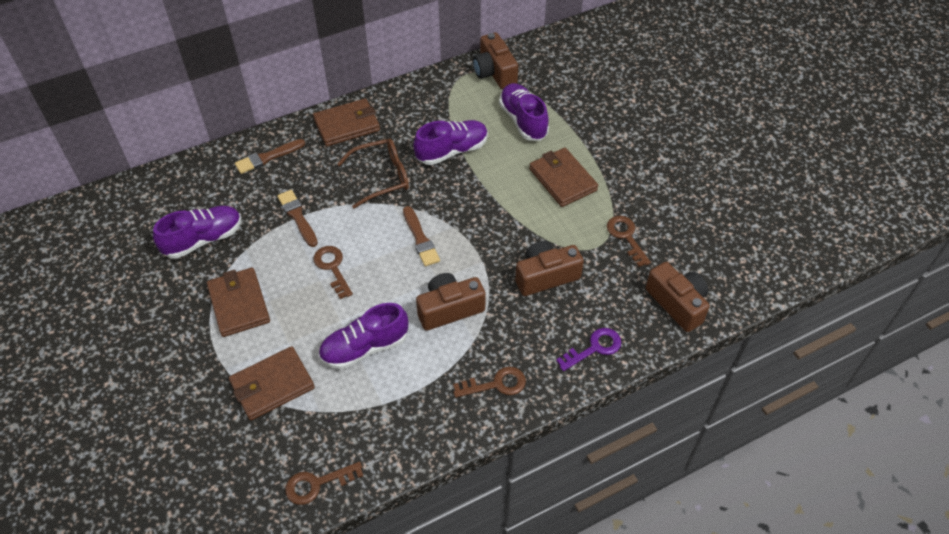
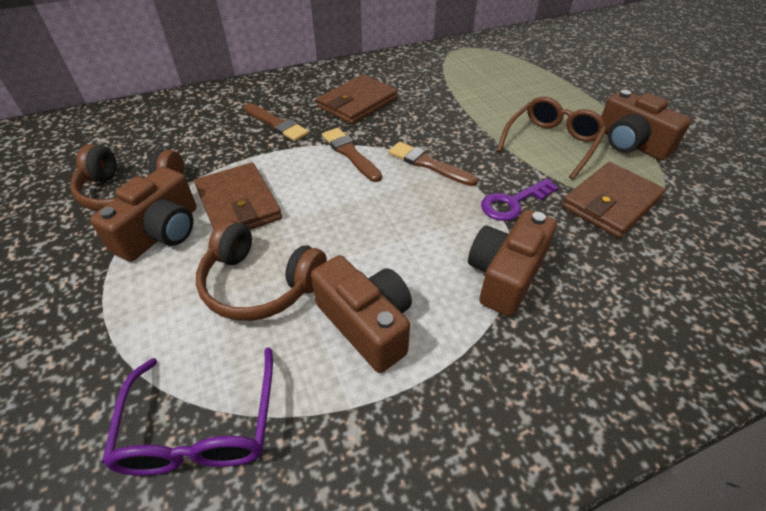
brown headphones: 0 -> 2
brown key: 4 -> 0
brown wallet: 4 -> 3
purple glasses: 0 -> 1
purple shoe: 4 -> 0

